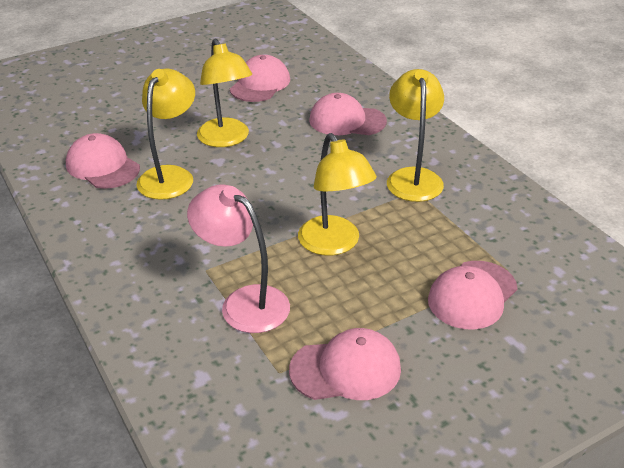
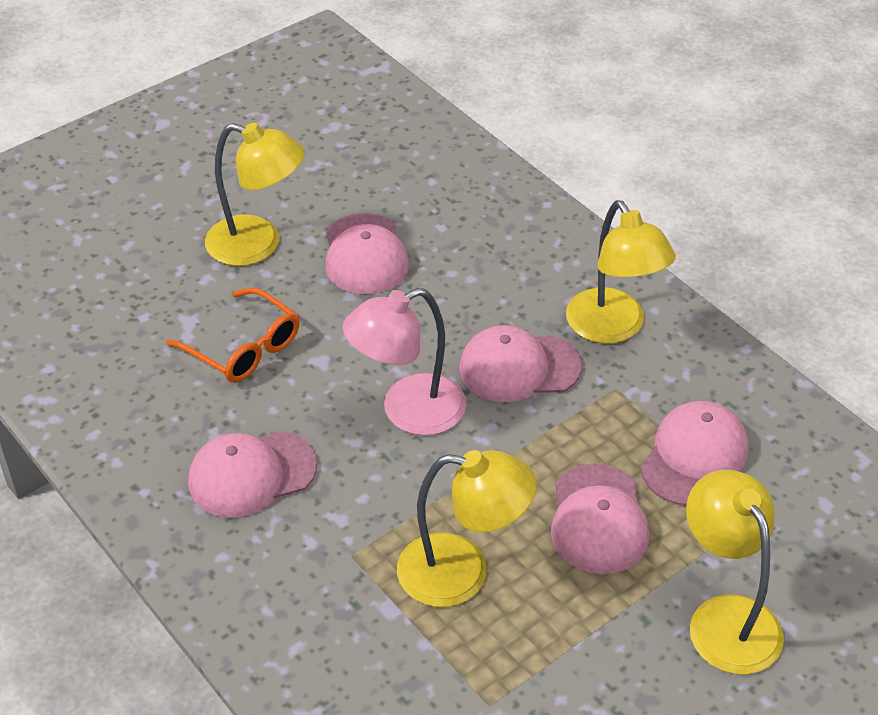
orange glasses: 0 -> 1

